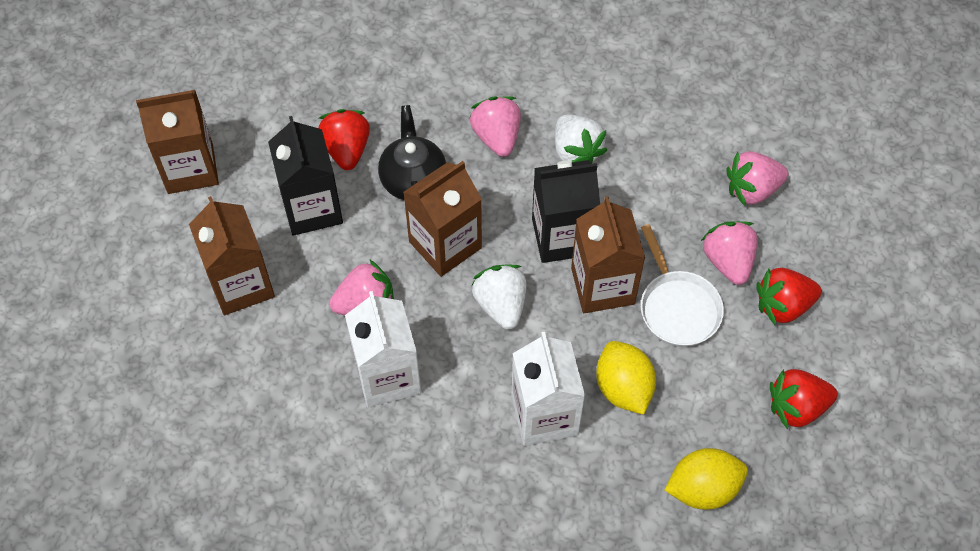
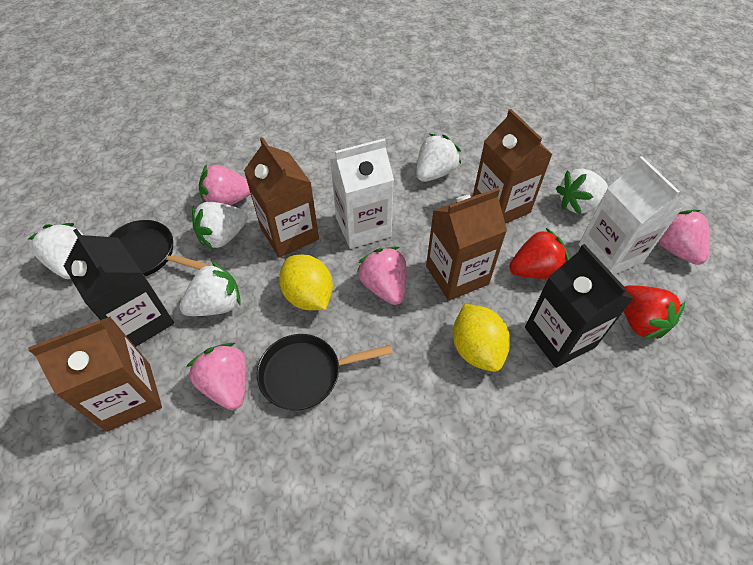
black pan: 0 -> 2
black teapot: 1 -> 0
red strawberry: 3 -> 2
white pan: 1 -> 0
white strawberry: 2 -> 5

